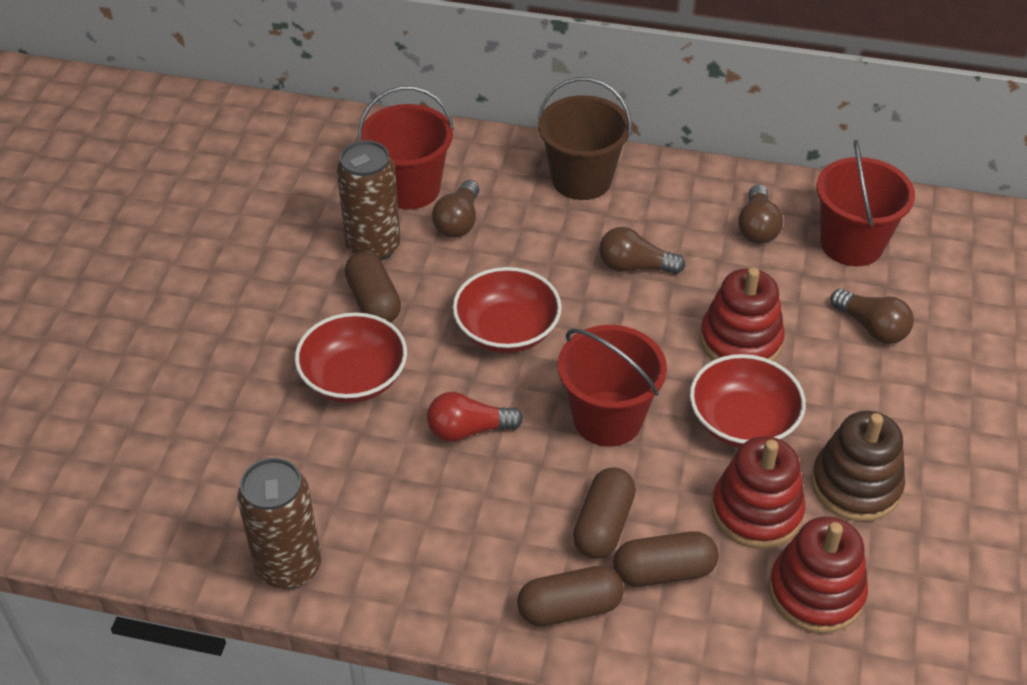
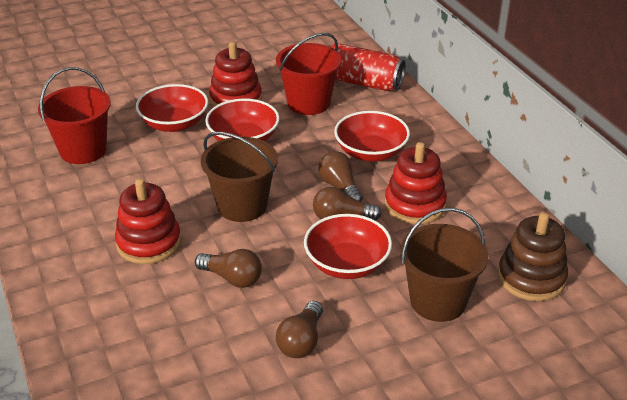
brown bucket: 1 -> 2
brown can: 2 -> 0
brown capsule: 4 -> 0
red bowl: 3 -> 4
red bucket: 3 -> 2
red can: 0 -> 1
red light bulb: 1 -> 0

